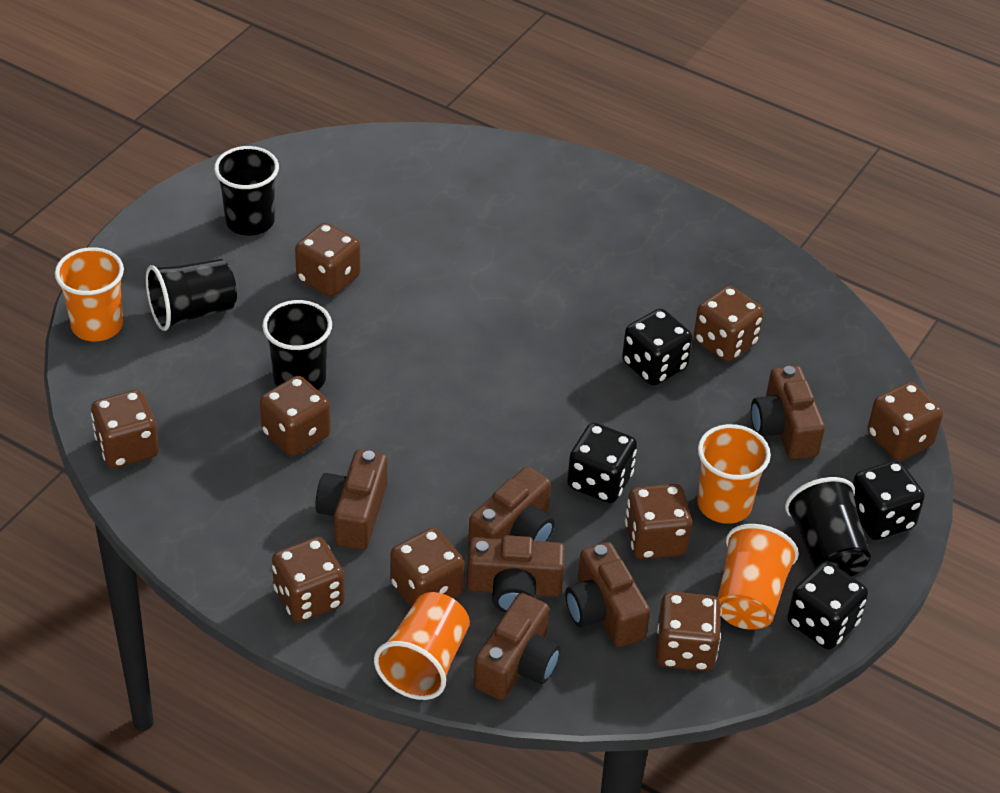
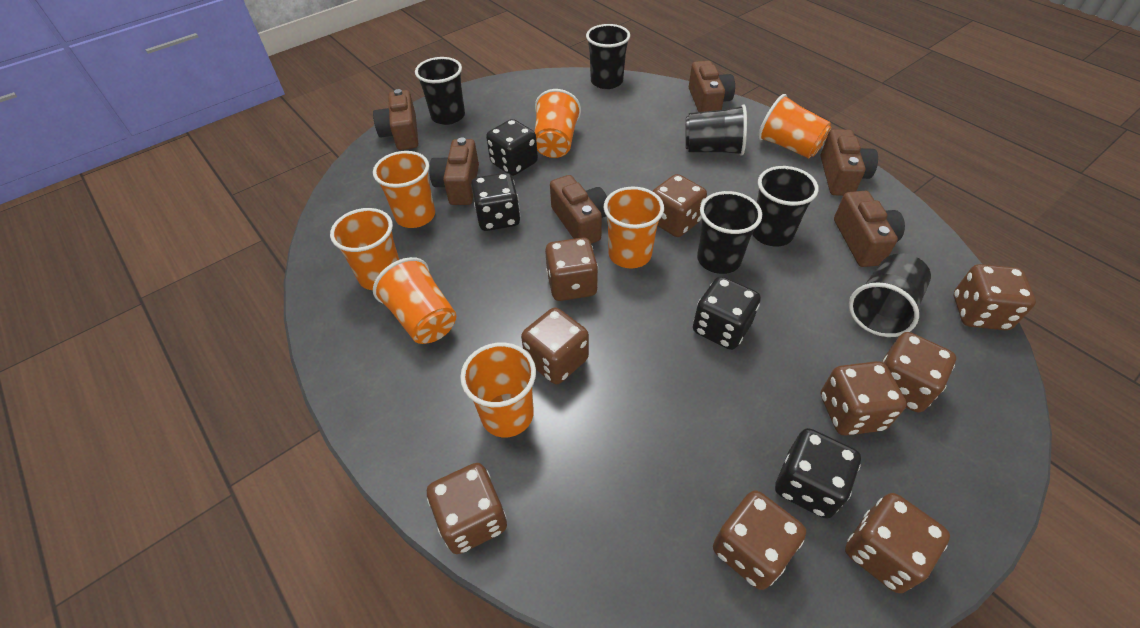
black cup: 4 -> 6
orange cup: 4 -> 7

